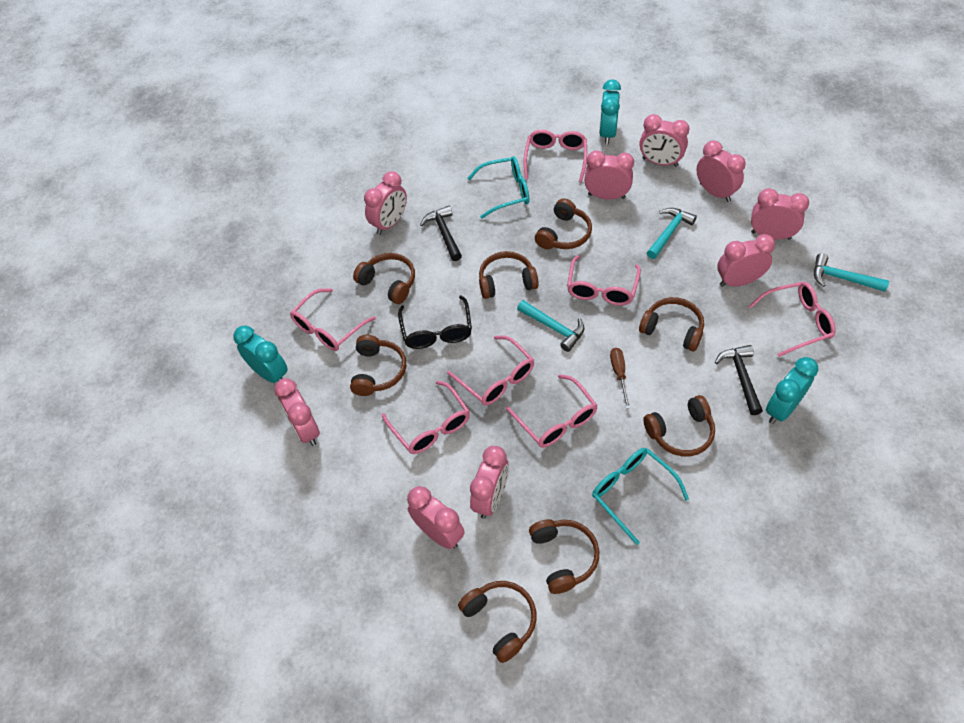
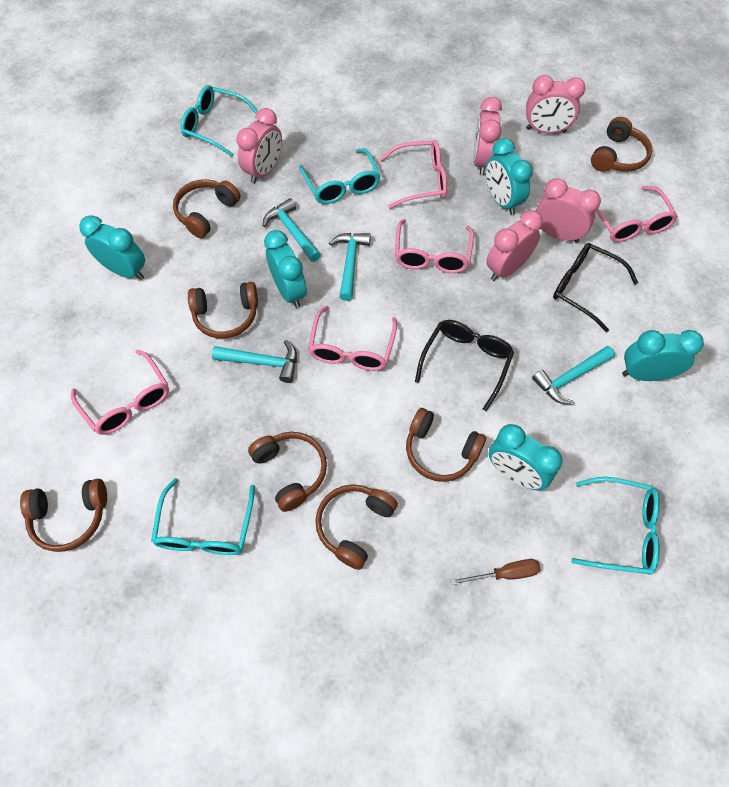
black glasses: 1 -> 2
black hammer: 2 -> 0
brown headphones: 8 -> 7
pink clock: 9 -> 5
pink glasses: 7 -> 5
turquoise clock: 3 -> 5
turquoise glasses: 2 -> 4
turquoise hammer: 3 -> 4

